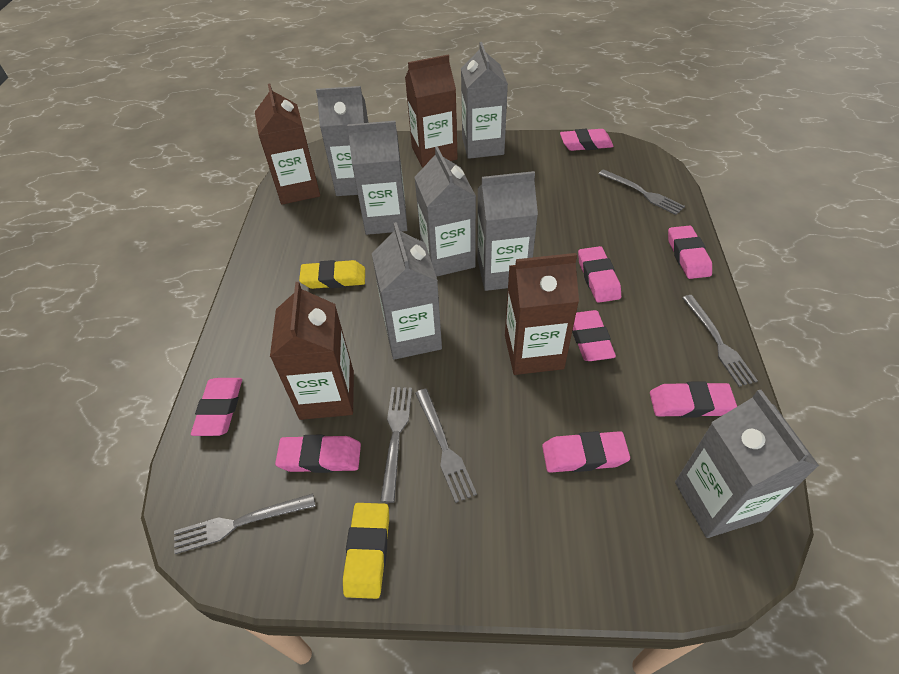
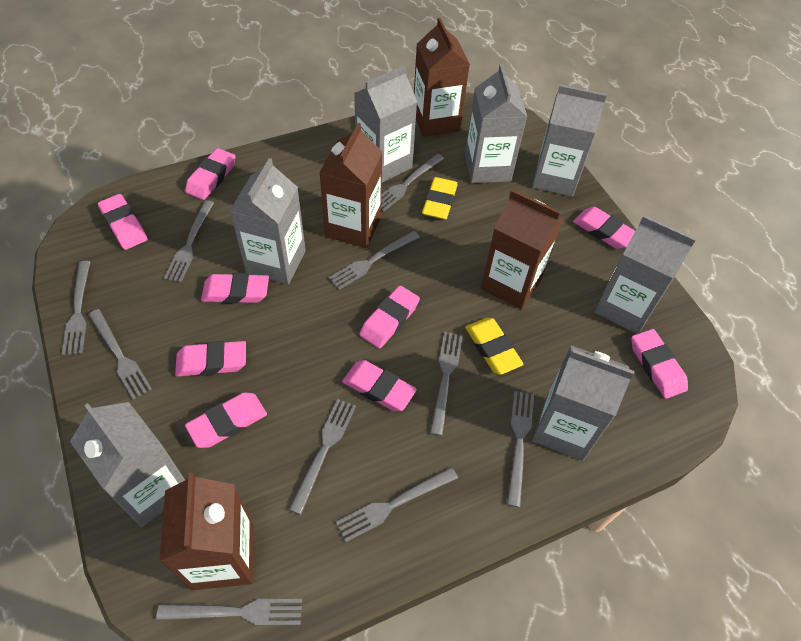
grey fork: 5 -> 10
pink eraser: 8 -> 9

